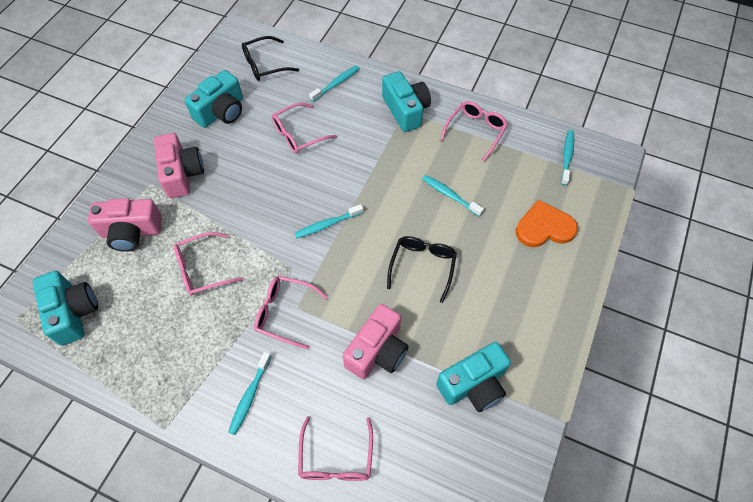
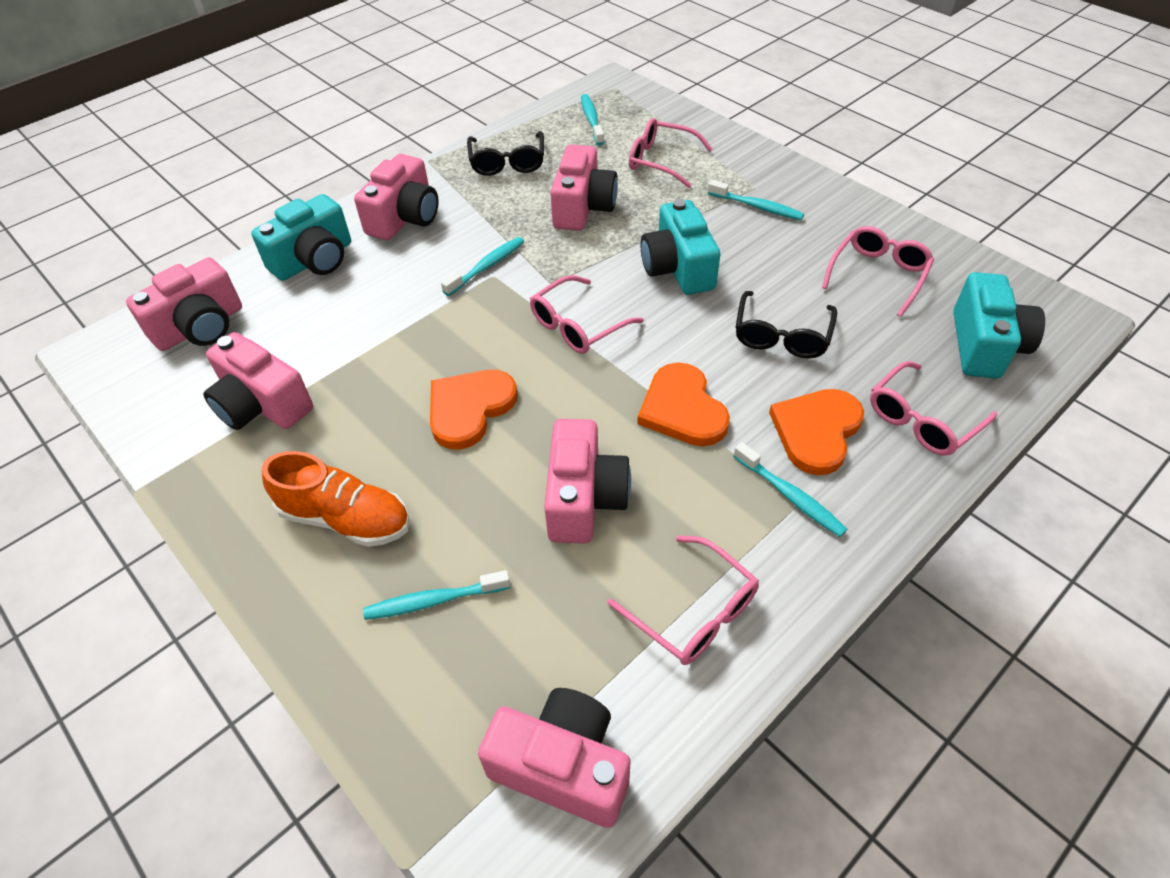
orange heart: 1 -> 3
orange shoe: 0 -> 1
pink camera: 3 -> 6
turquoise camera: 4 -> 3

